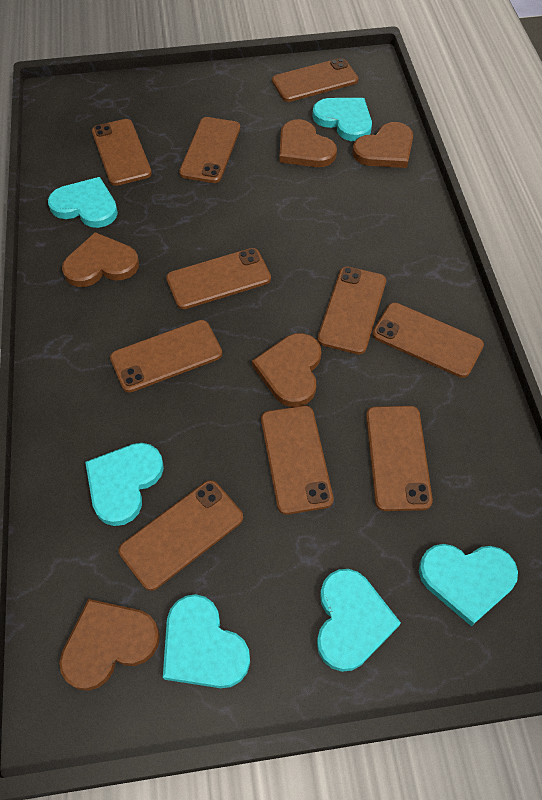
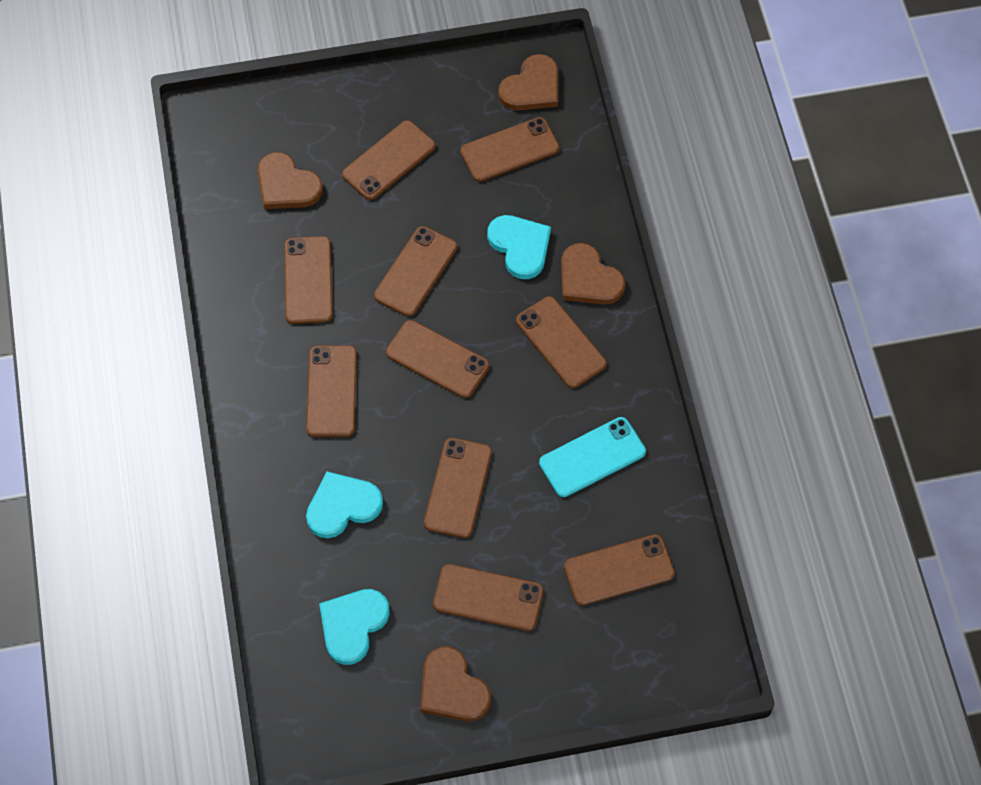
brown heart: 5 -> 4
turquoise heart: 6 -> 3
turquoise phone: 0 -> 1

